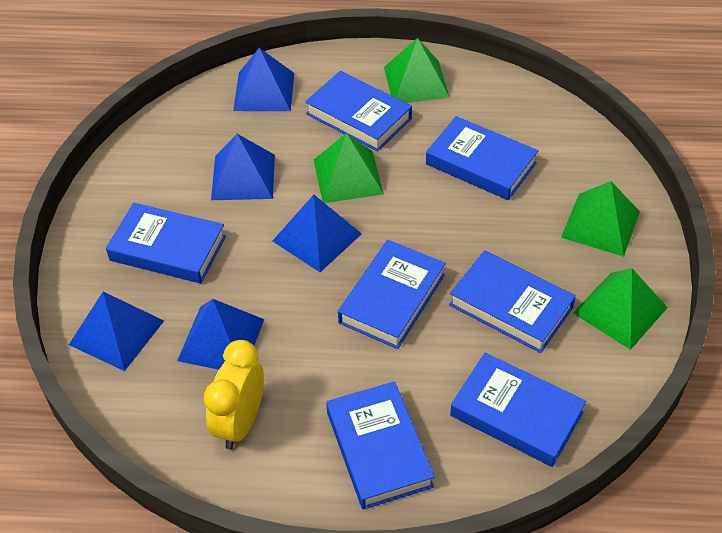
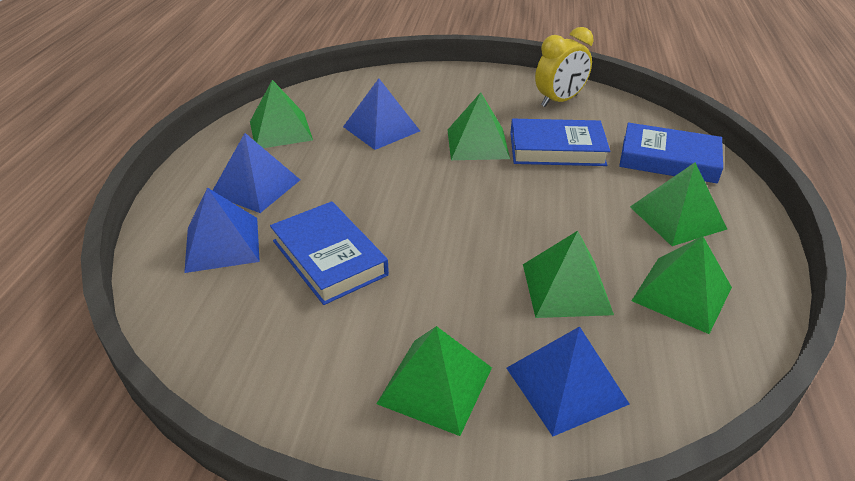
blue book: 7 -> 3
blue pyramid: 5 -> 4
green pyramid: 4 -> 6

